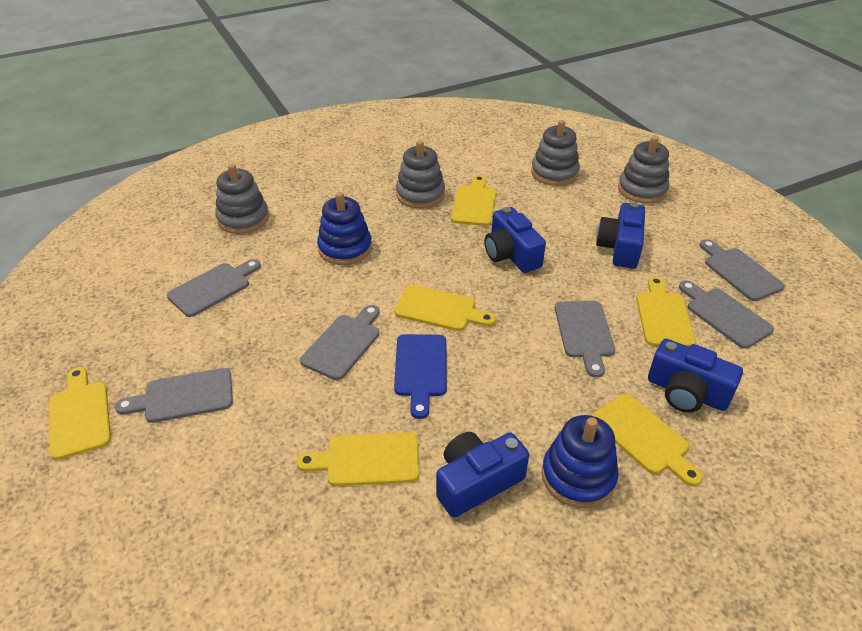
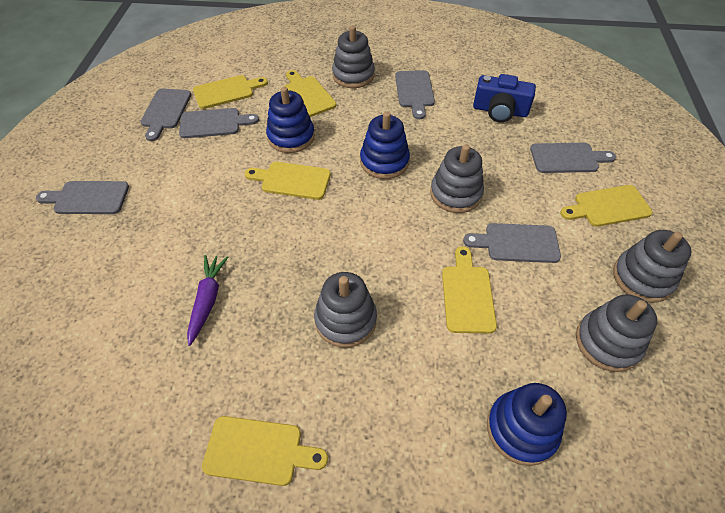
blue camera: 4 -> 1
blue cutting board: 1 -> 0
blue stacking toy: 2 -> 3
grey stacking toy: 4 -> 5
purple carrot: 0 -> 1

